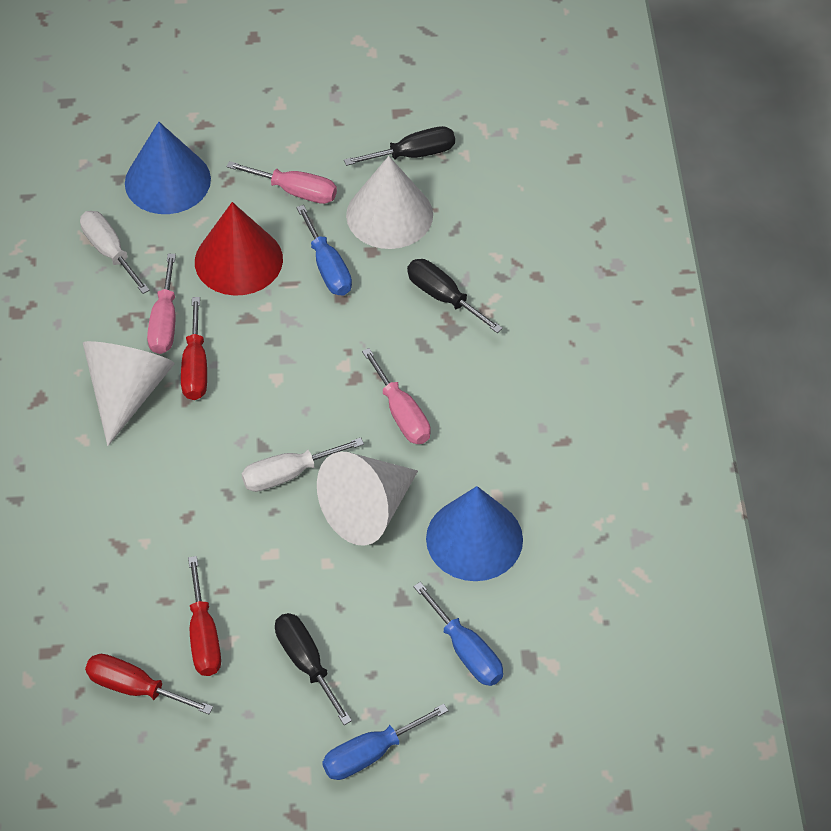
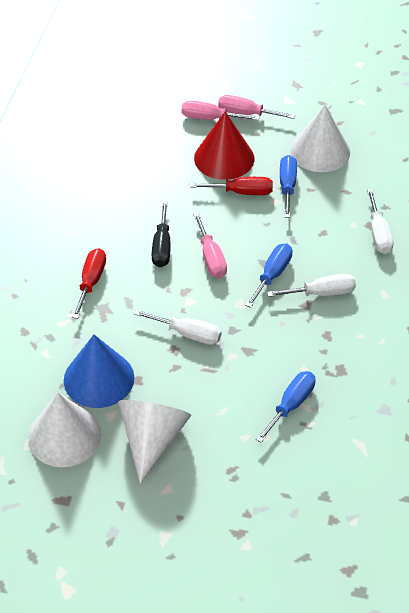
black screwdriver: 3 -> 1
blue cone: 2 -> 1
red screwdriver: 3 -> 2
white screwdriver: 2 -> 3

